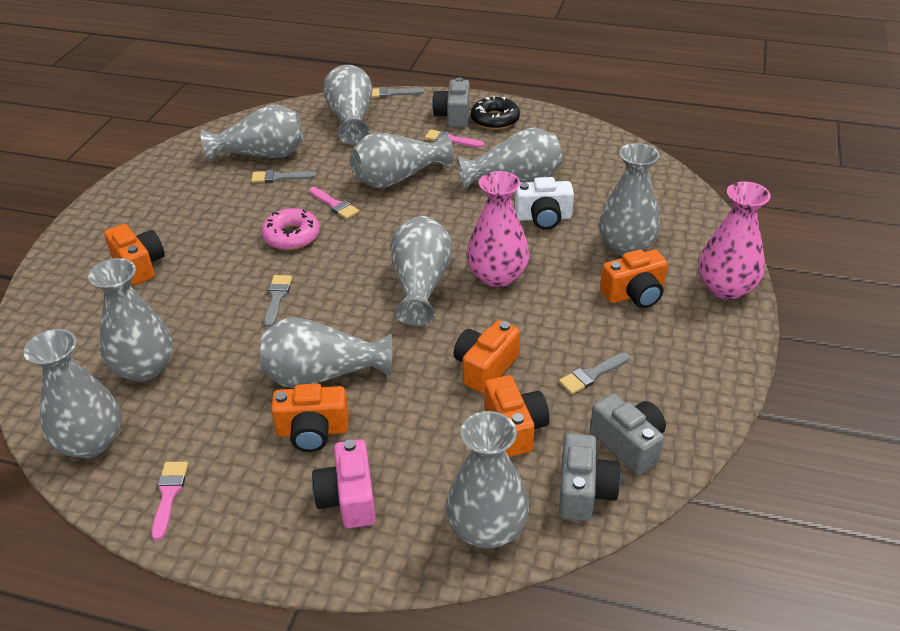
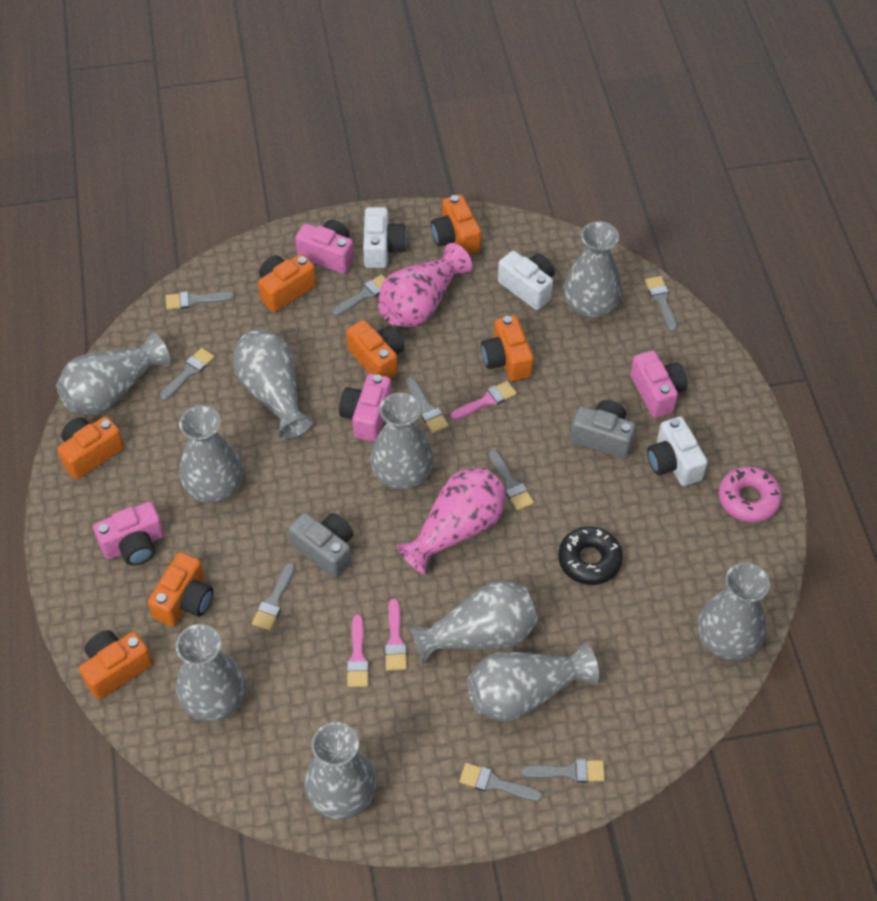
grey brush: 4 -> 9
grey camera: 3 -> 2
orange camera: 5 -> 7
pink camera: 1 -> 4
white camera: 1 -> 3

